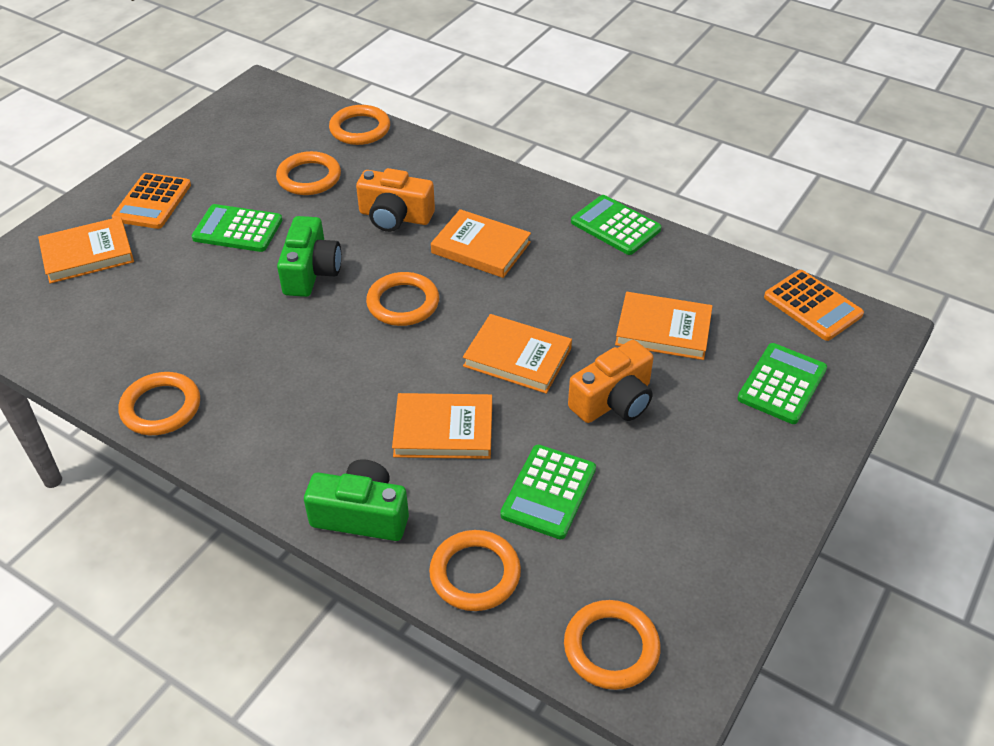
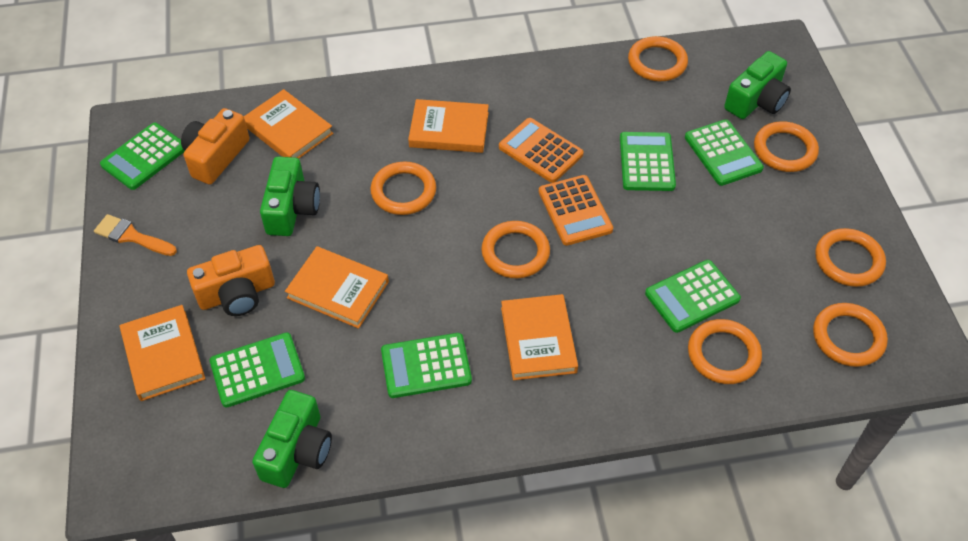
green calculator: 4 -> 6
green camera: 2 -> 3
orange brush: 0 -> 1
orange ring: 6 -> 7

